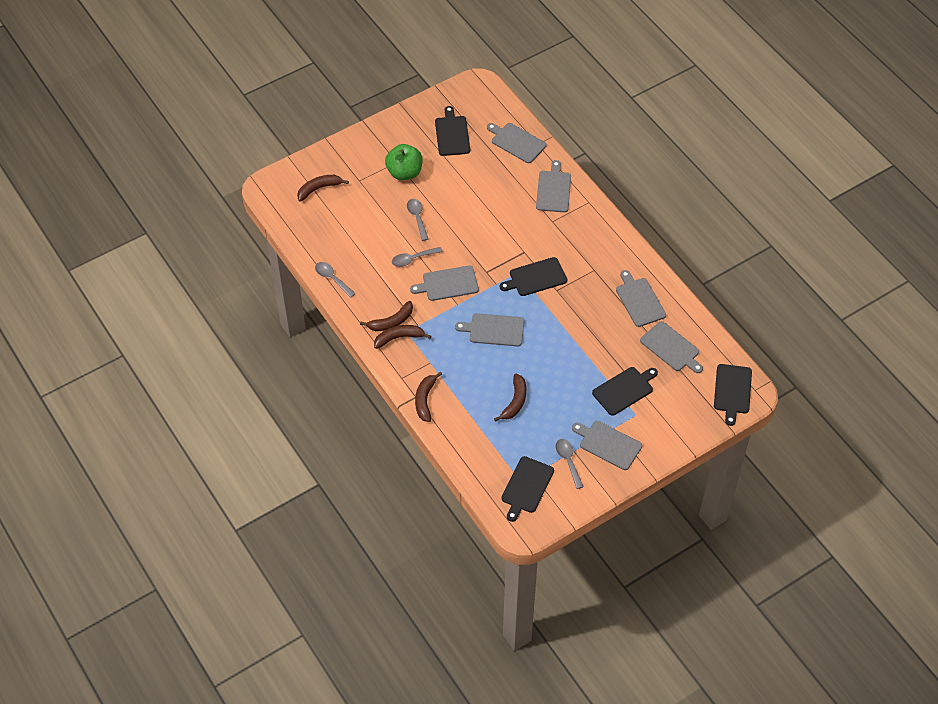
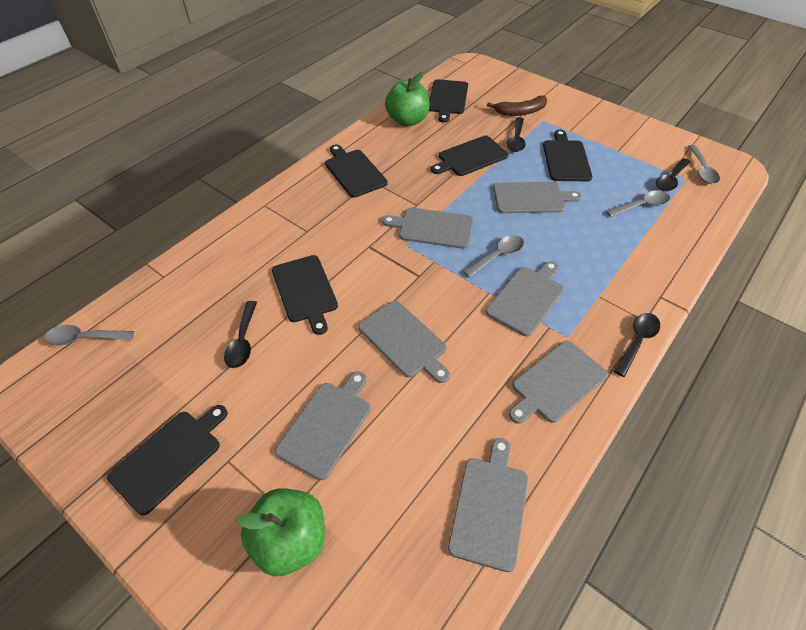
black cutting board: 5 -> 6
black spoon: 0 -> 4
brown banana: 5 -> 1
green apple: 1 -> 2

